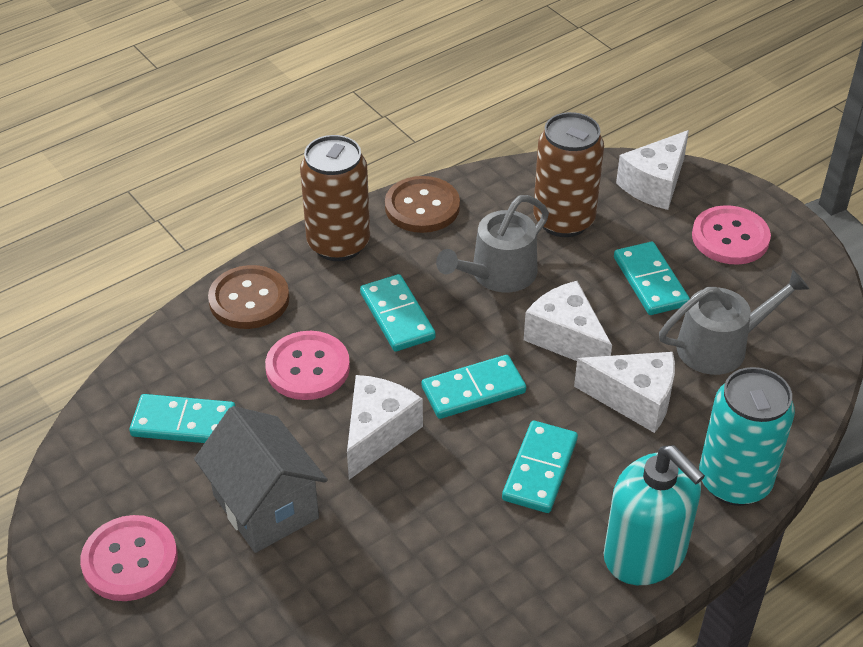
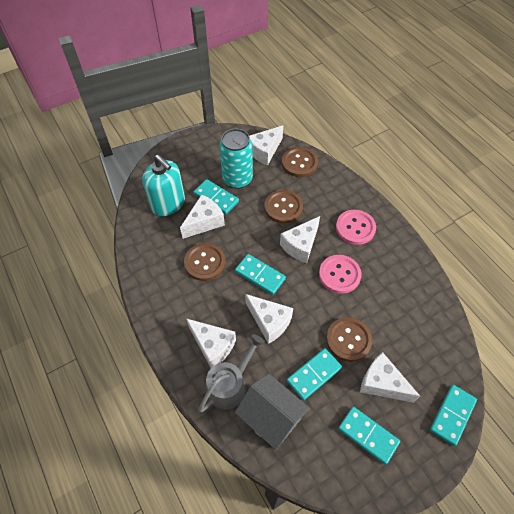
brown button: 2 -> 4
brown can: 2 -> 0
grey watering can: 2 -> 1
pink button: 3 -> 2
white cheese: 4 -> 6

